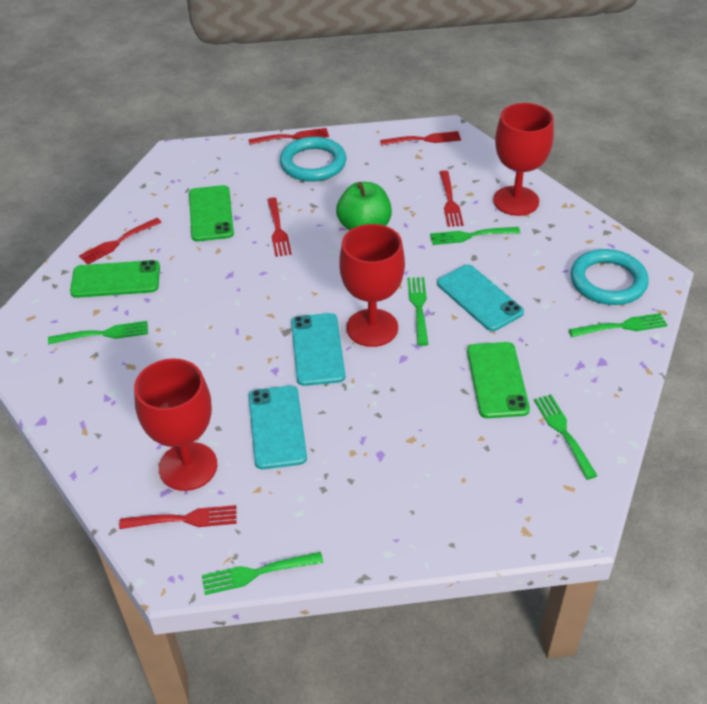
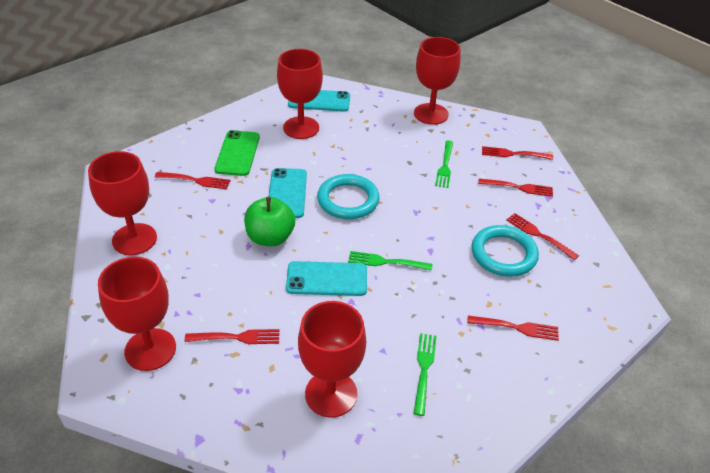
green fork: 6 -> 3
green phone: 3 -> 1
red goblet: 3 -> 5

